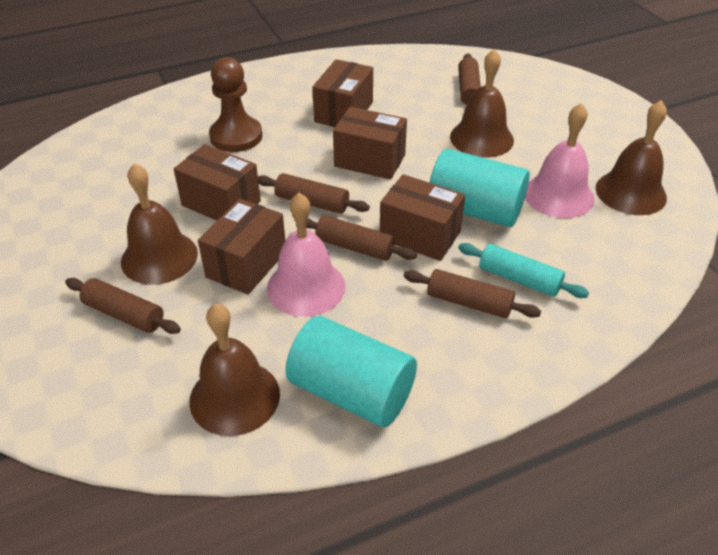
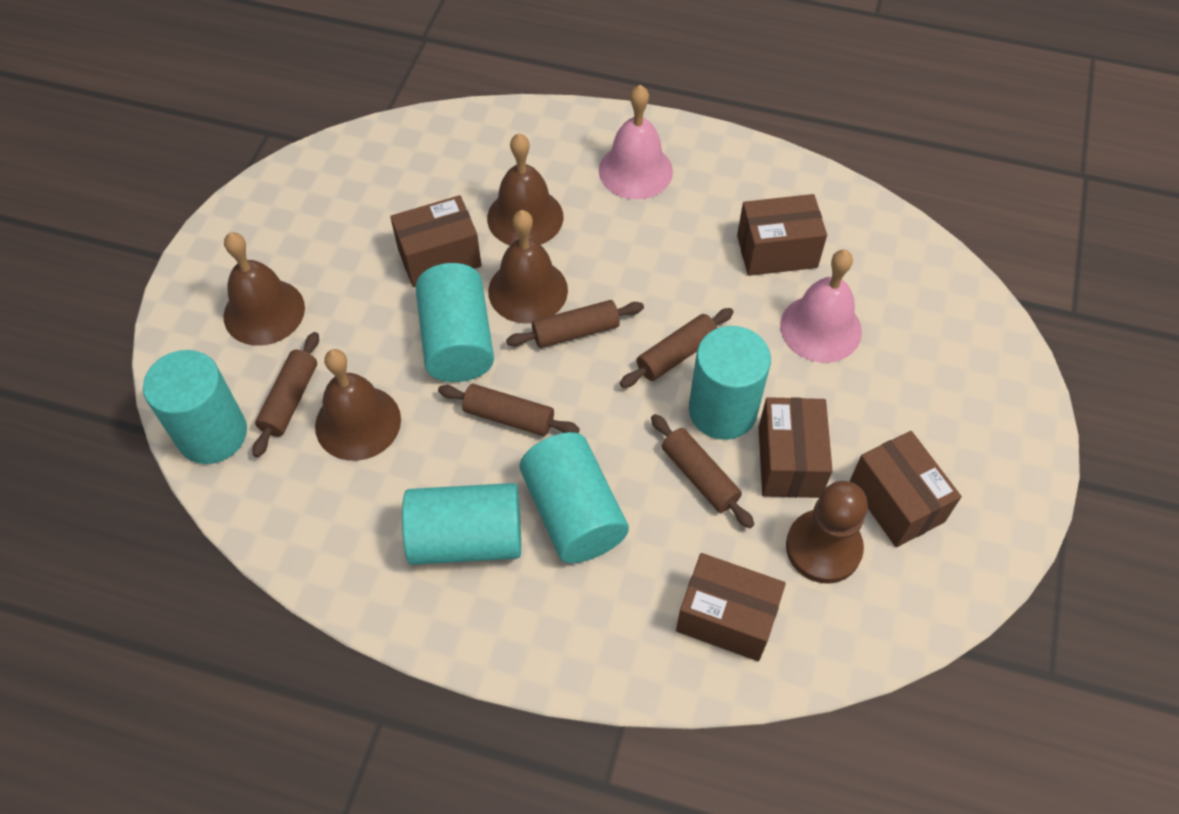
turquoise cylinder: 2 -> 5
turquoise rolling pin: 1 -> 0

